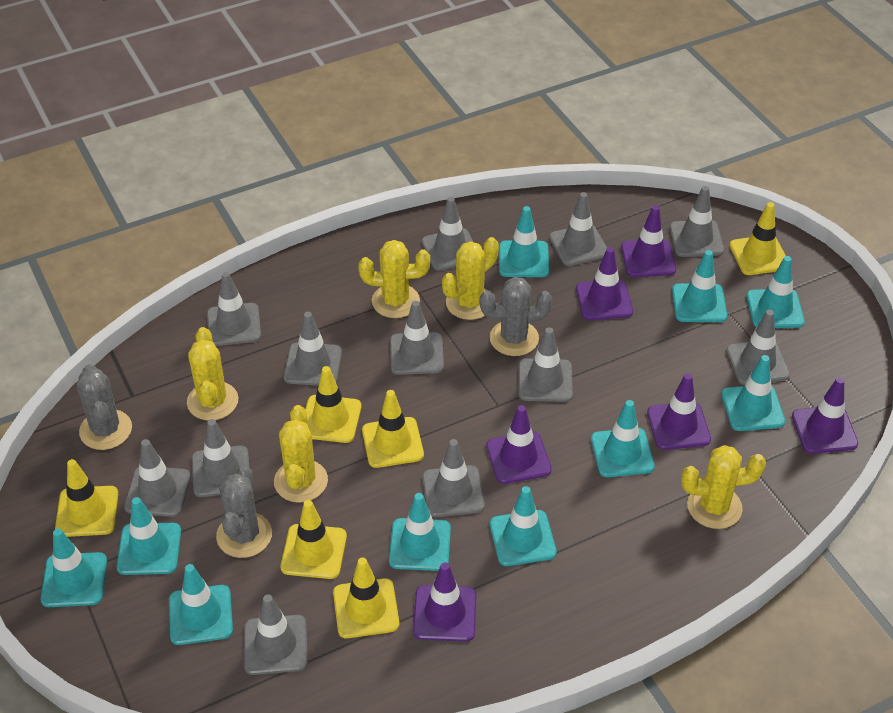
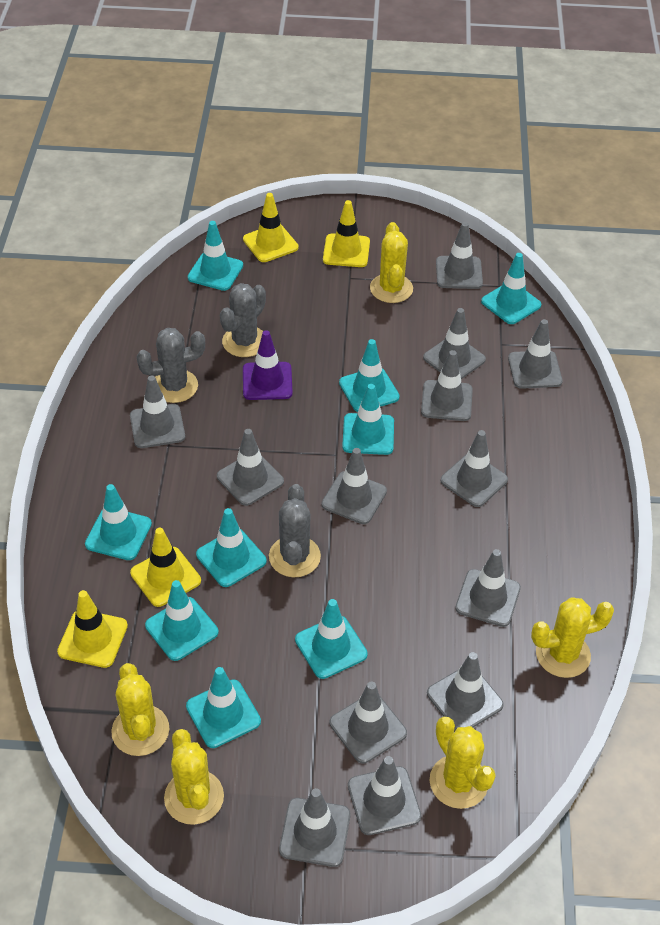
grey traffic cone: 12 -> 13
purple traffic cone: 6 -> 1
turquoise traffic cone: 10 -> 9
yellow traffic cone: 6 -> 4

